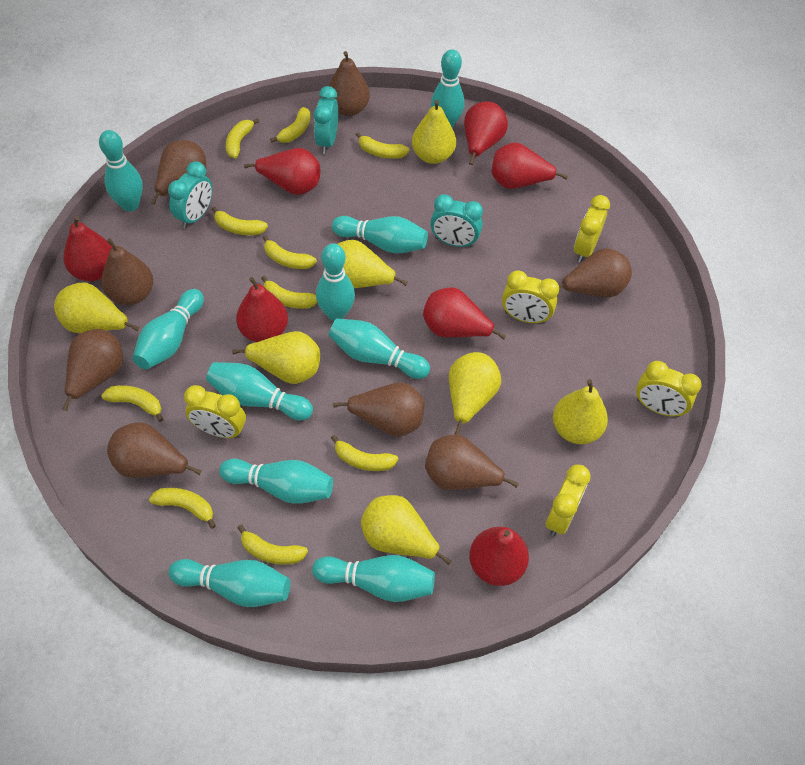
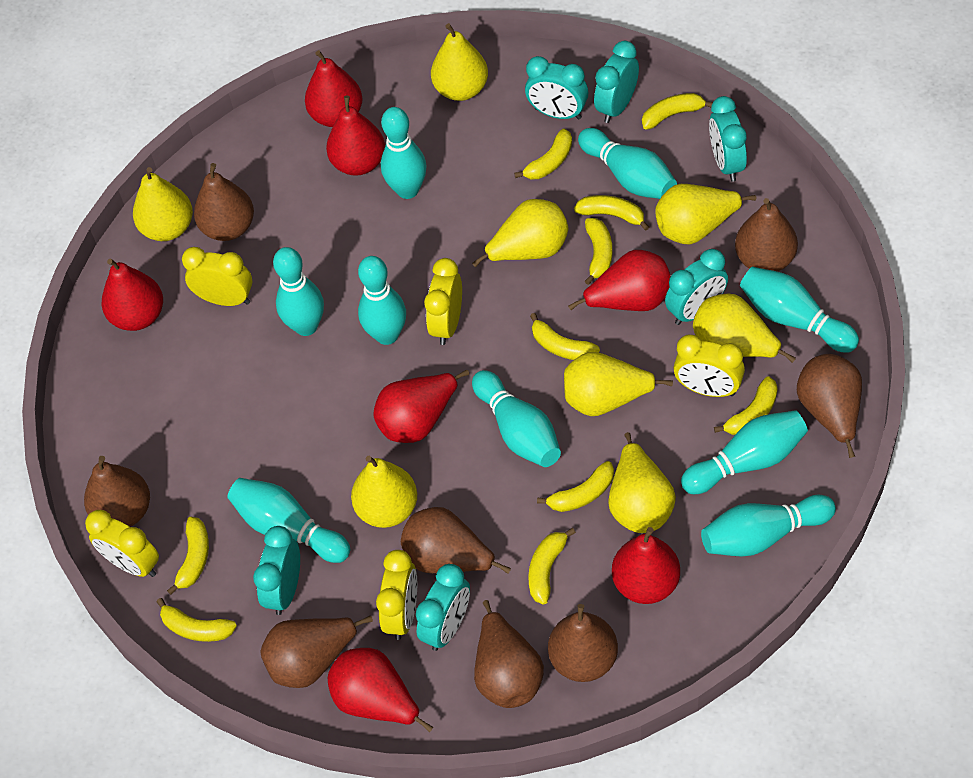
turquoise bowling pin: 10 -> 9
turquoise clock: 3 -> 6
yellow pear: 7 -> 8

